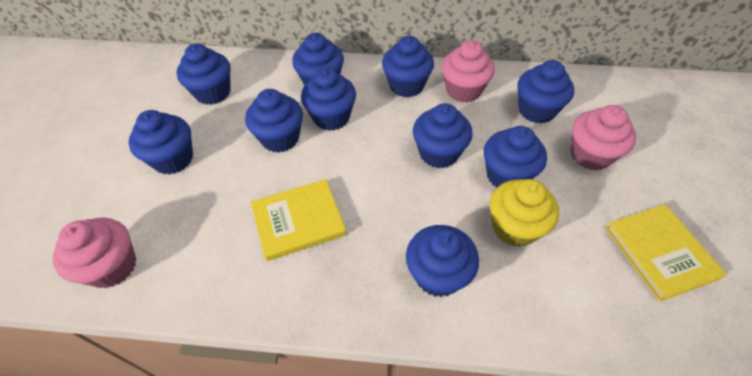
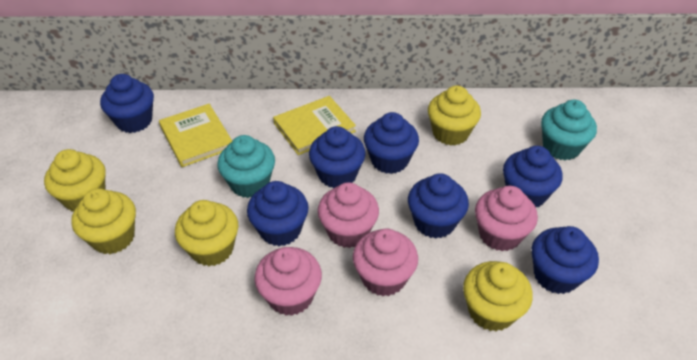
blue cupcake: 10 -> 7
pink cupcake: 3 -> 4
turquoise cupcake: 0 -> 2
yellow cupcake: 1 -> 5

